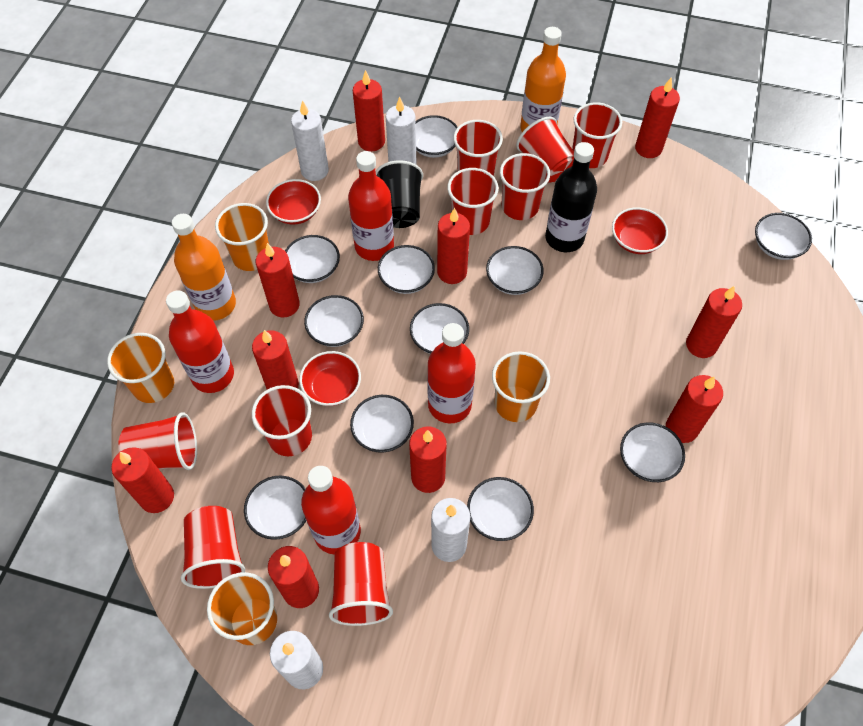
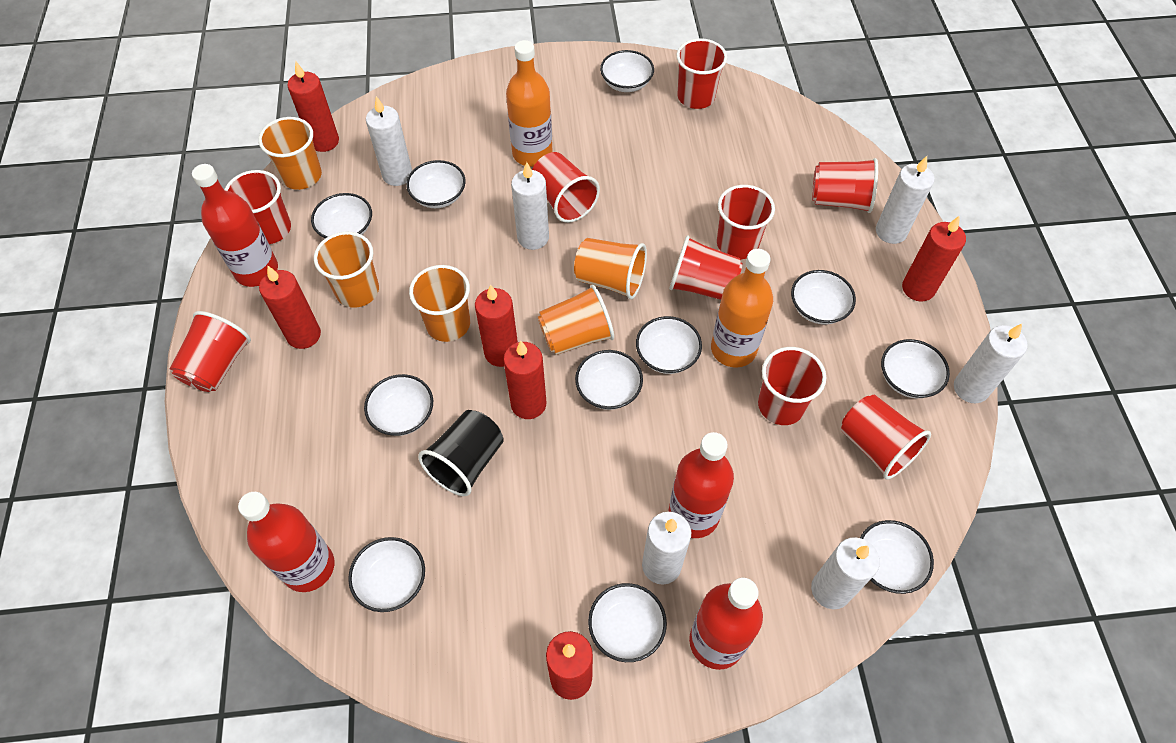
black bottle: 1 -> 0
orange cup: 4 -> 5
red bowl: 3 -> 0
red candle: 10 -> 6
white candle: 4 -> 6

